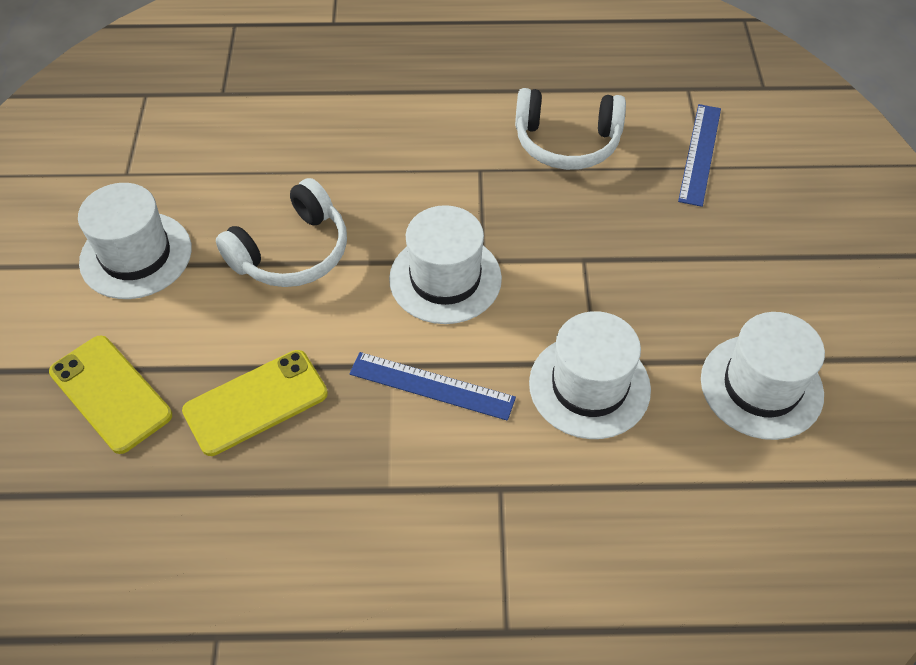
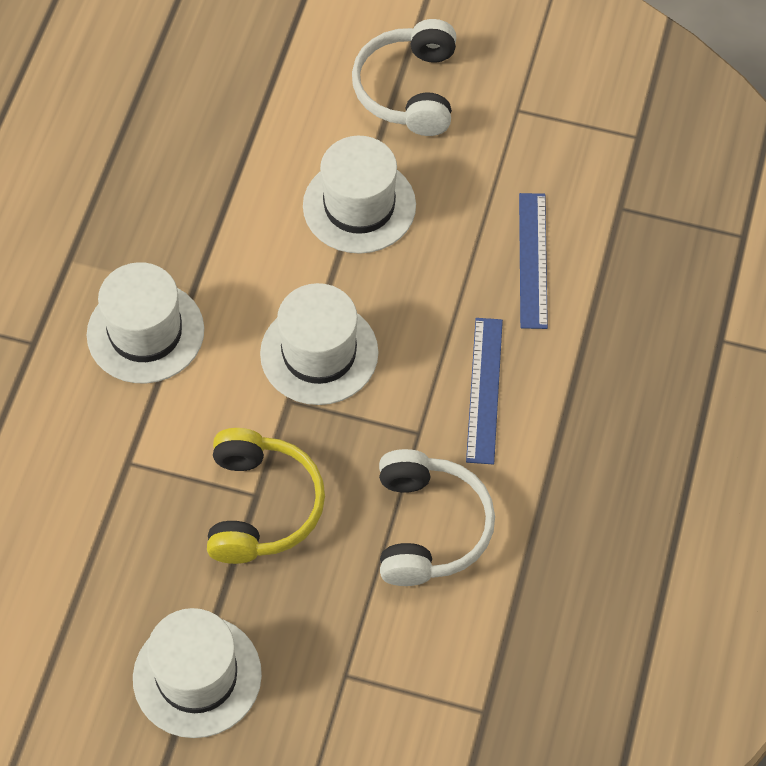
yellow headphones: 0 -> 1
yellow phone: 2 -> 0

